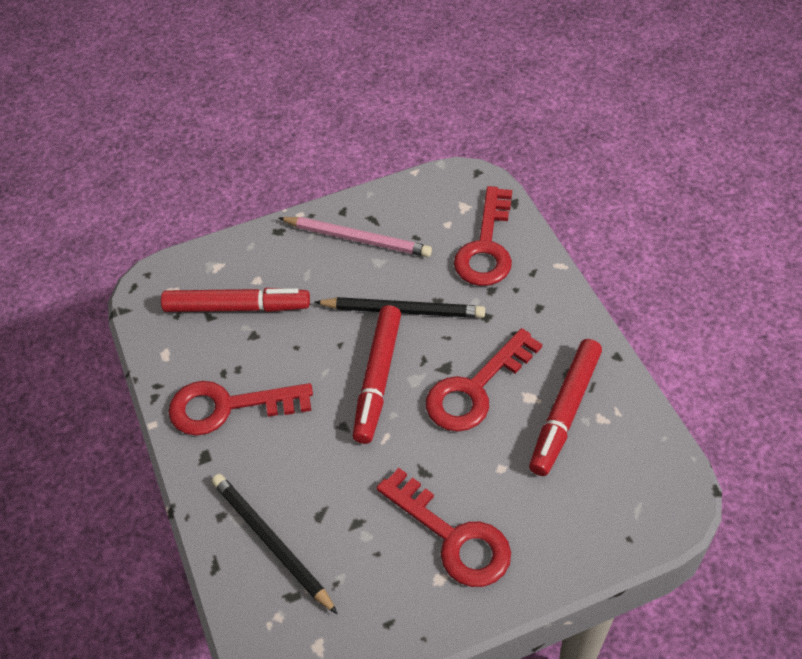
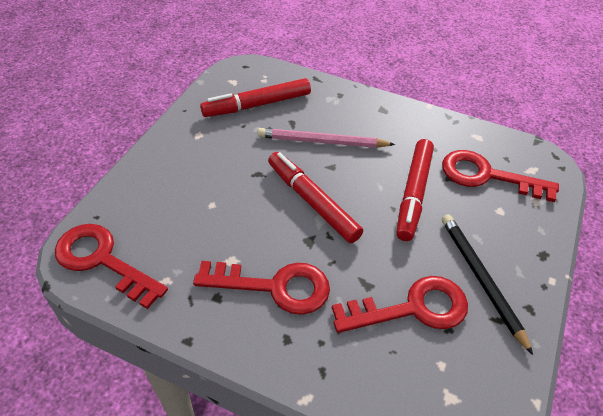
black pencil: 2 -> 1

